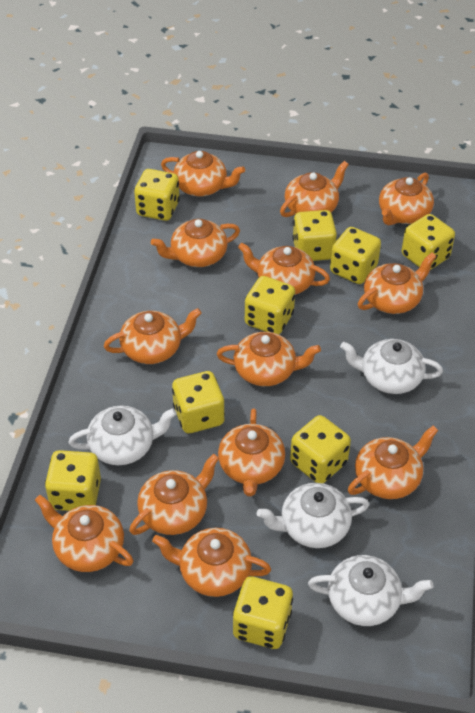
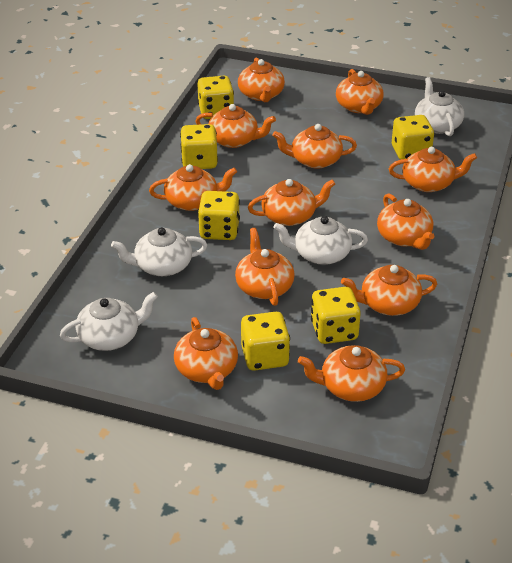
orange teapot: 13 -> 12
yellow dice: 9 -> 6

